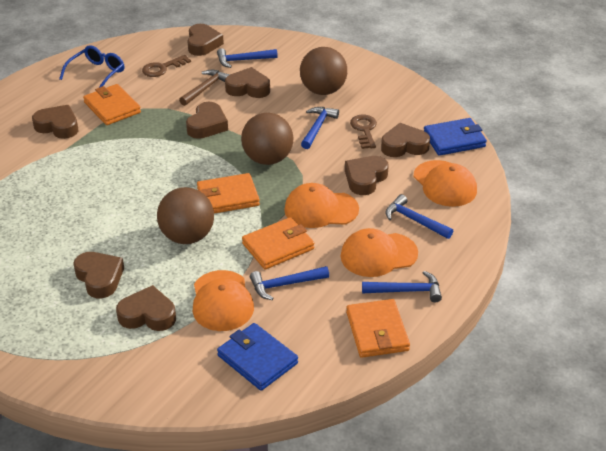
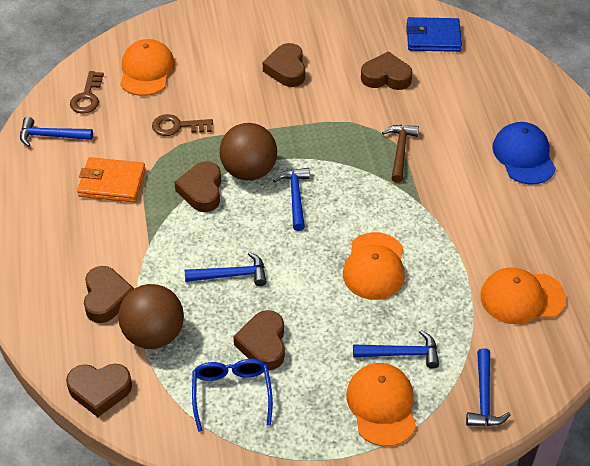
blue cap: 0 -> 1
blue wallet: 2 -> 1
brown ball: 3 -> 2
brown heart: 8 -> 6
orange wallet: 4 -> 1

